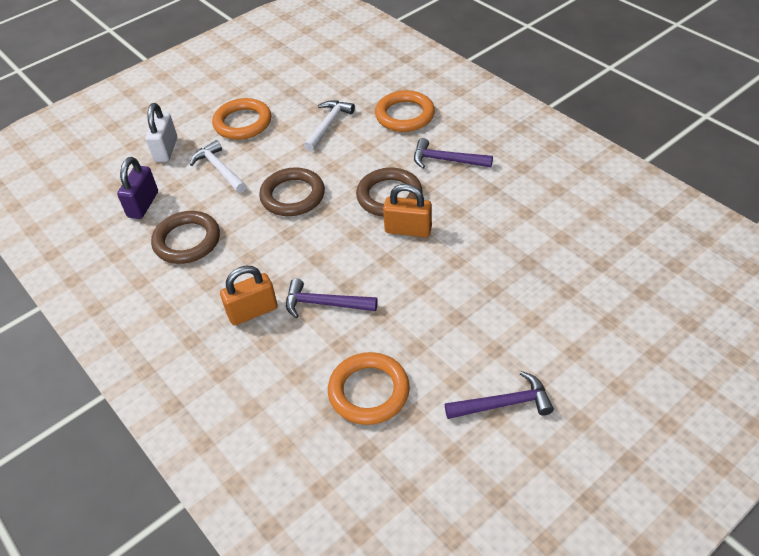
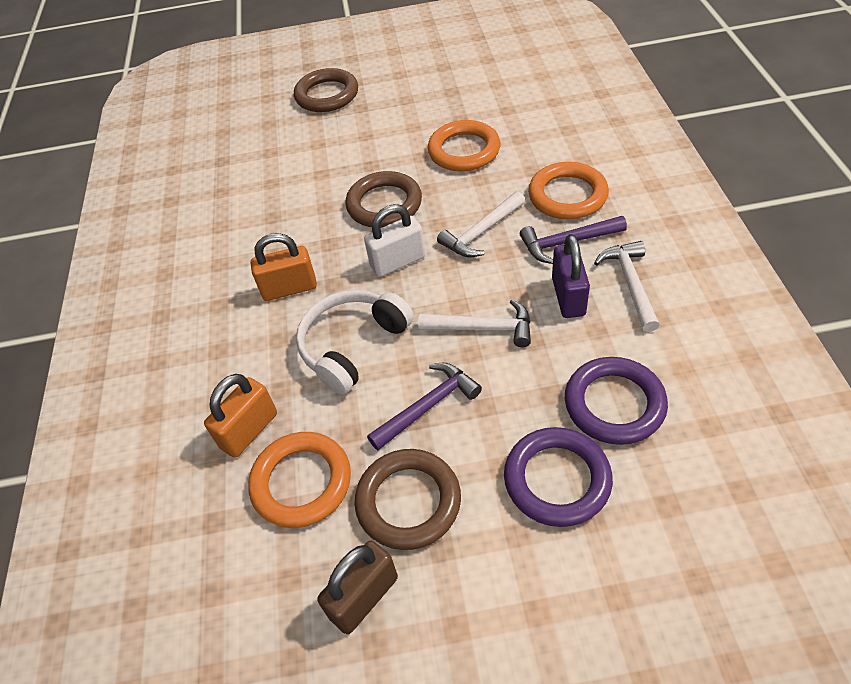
brown padlock: 0 -> 1
purple hammer: 3 -> 2
purple ring: 0 -> 2
white hammer: 2 -> 3
white headphones: 0 -> 1

